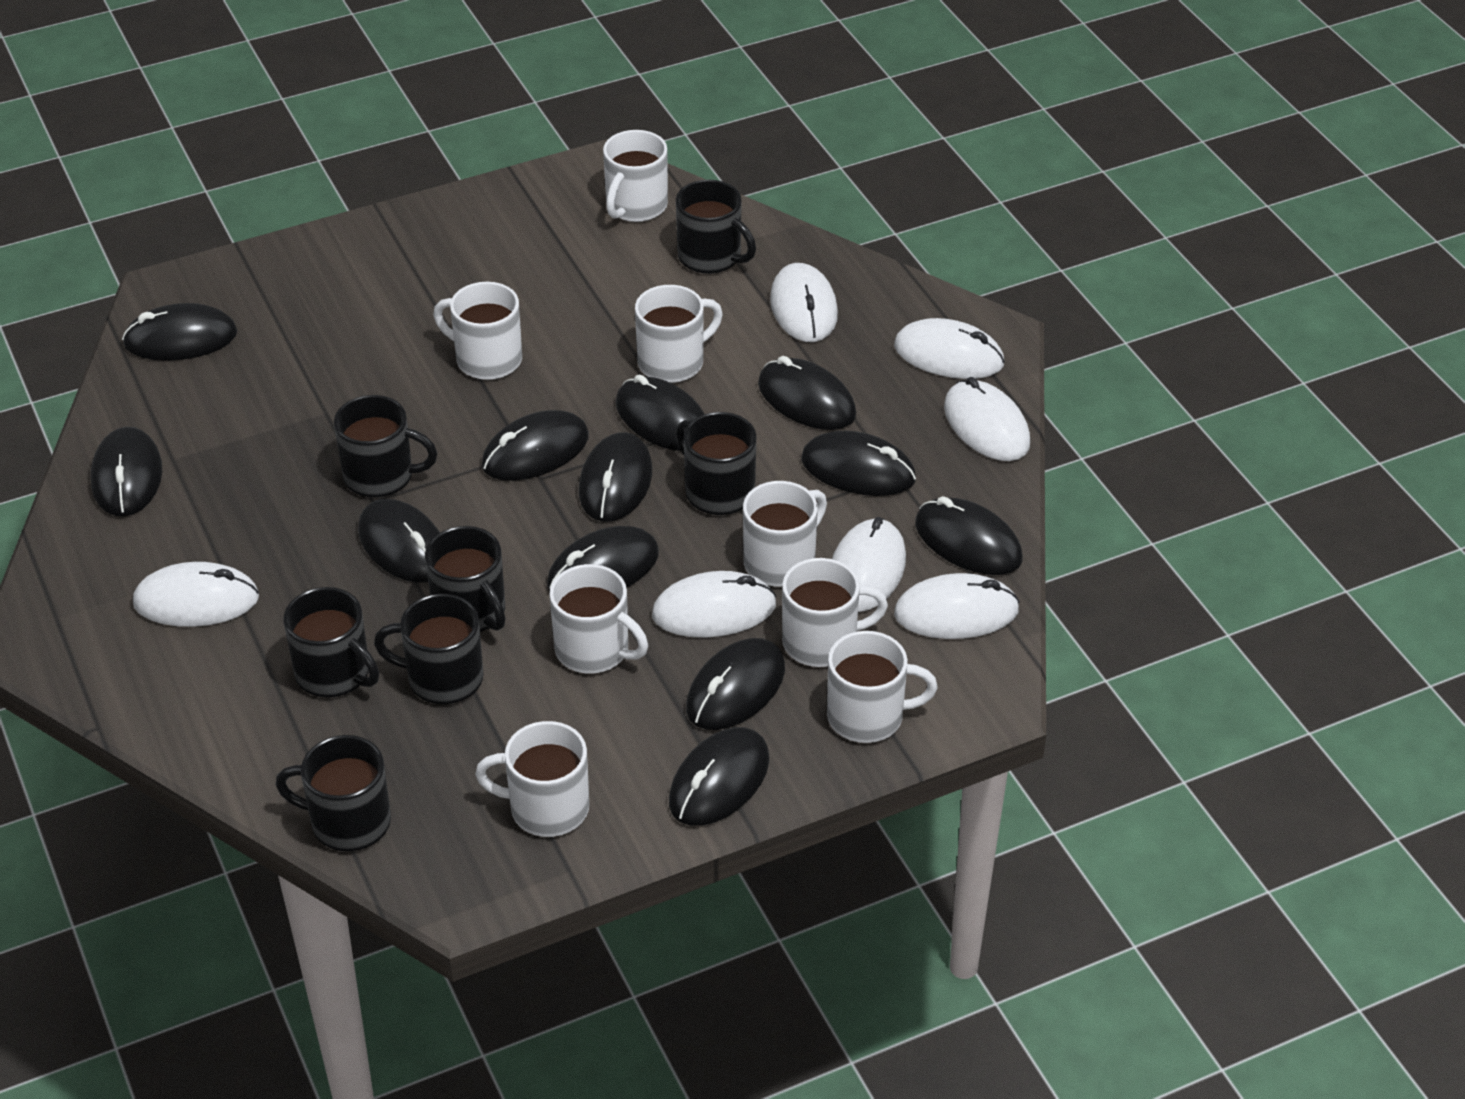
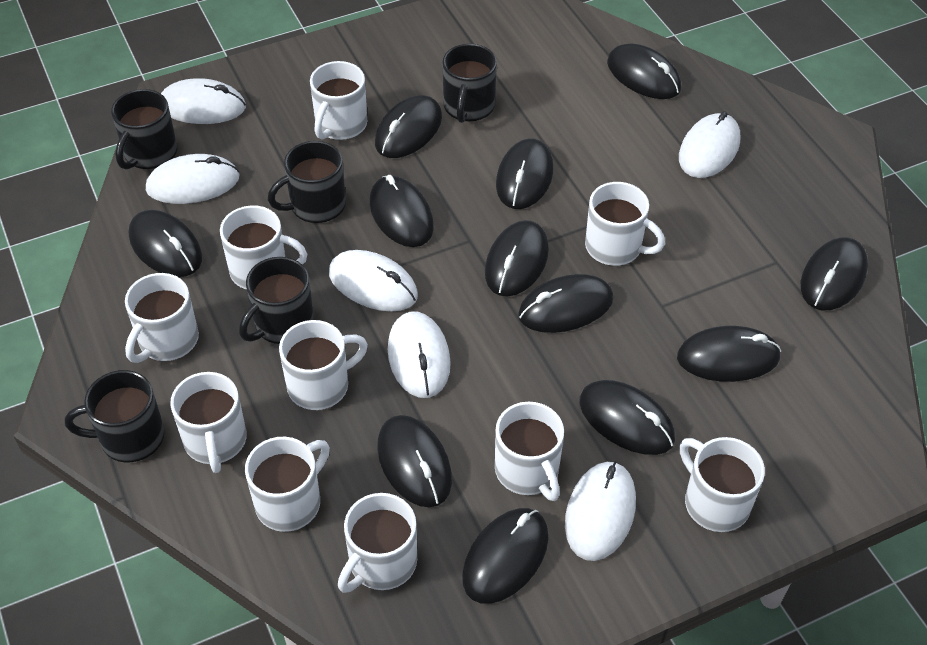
black mug: 7 -> 5
white mouse: 7 -> 6
white mug: 8 -> 10

